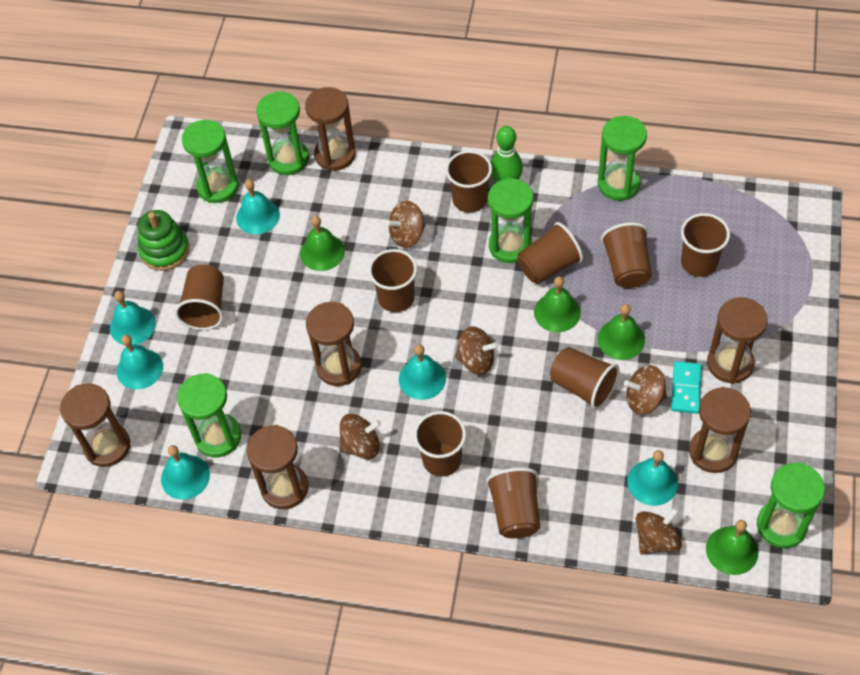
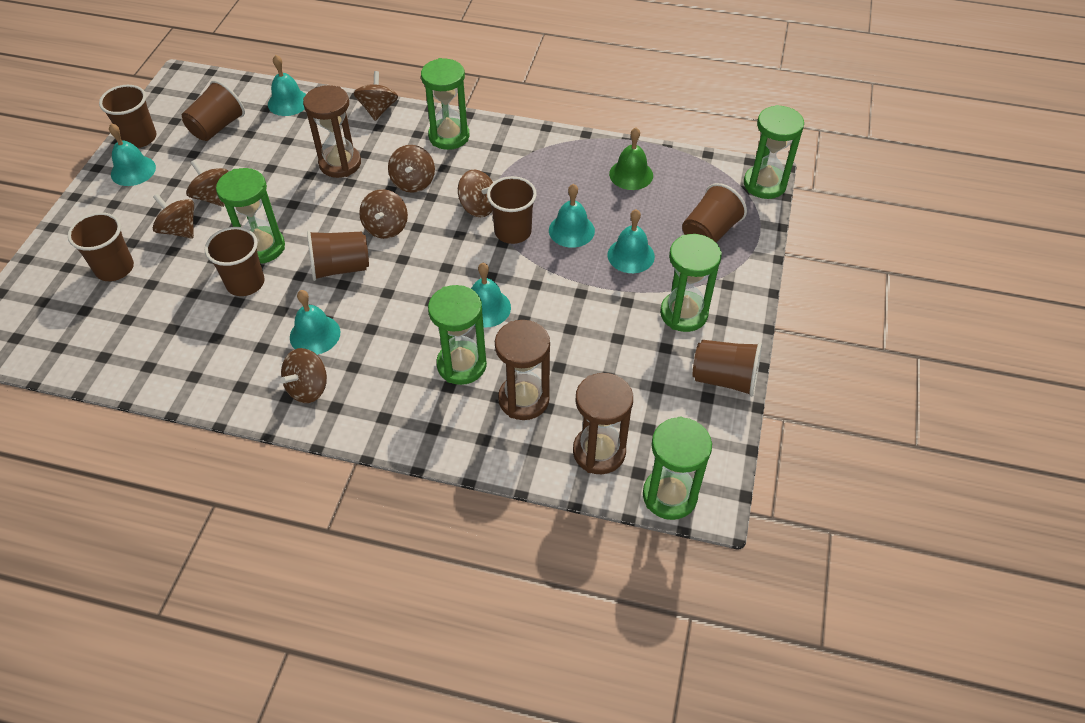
brown cup: 9 -> 8
brown hourglass: 6 -> 3
brown spinning top: 5 -> 7
green bell: 4 -> 1
green bowling pin: 1 -> 0
green stacking toy: 1 -> 0
turquoise domino: 1 -> 0

